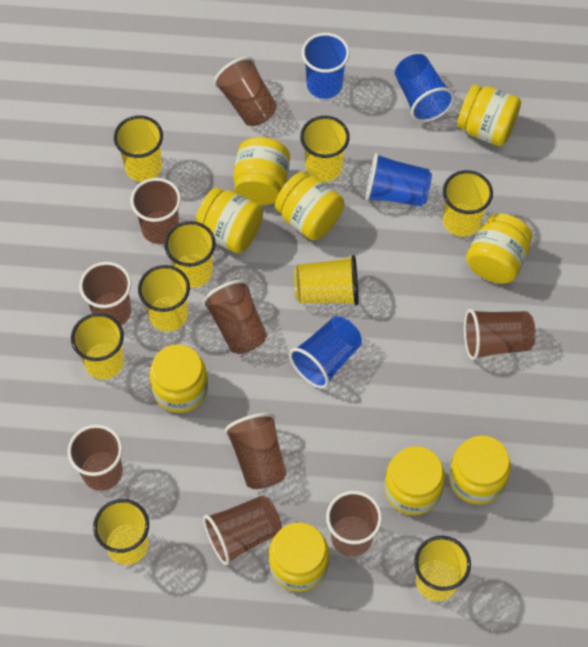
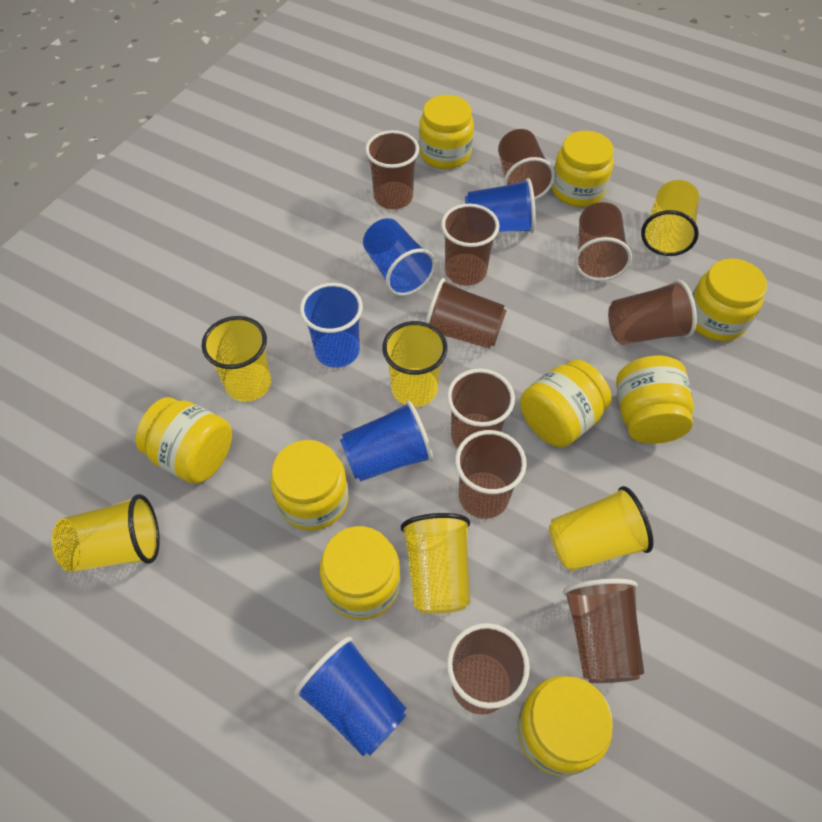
blue cup: 4 -> 5
brown cup: 9 -> 10
yellow cup: 9 -> 6

